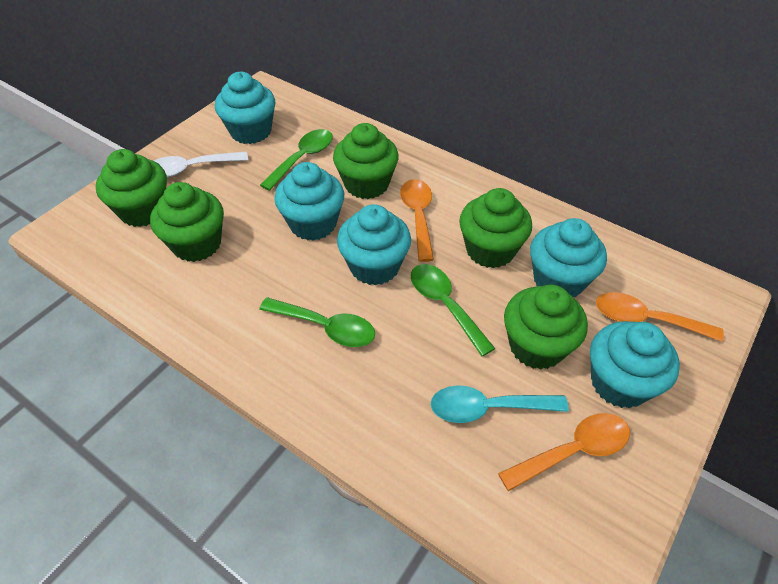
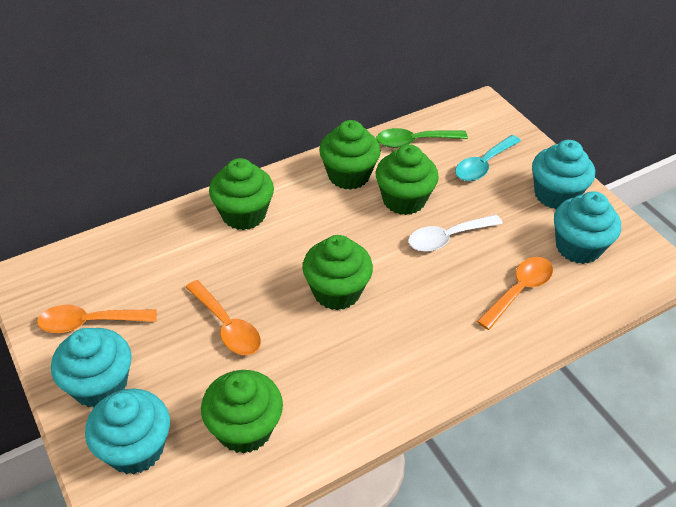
green spoon: 3 -> 1
turquoise cupcake: 5 -> 4

